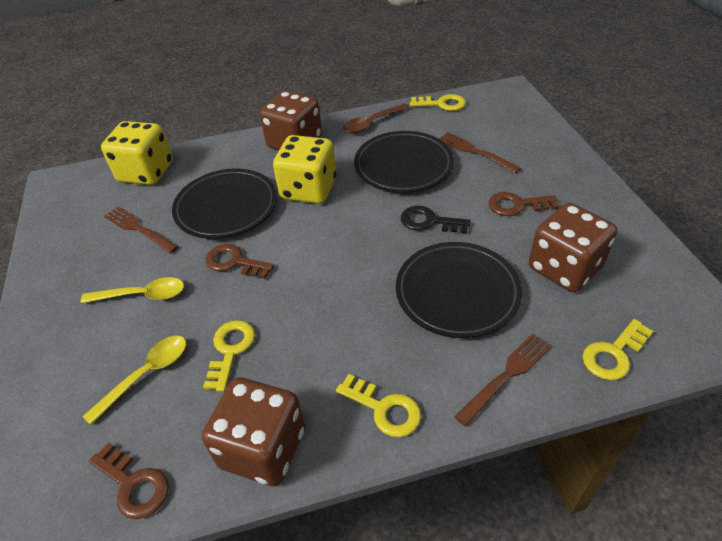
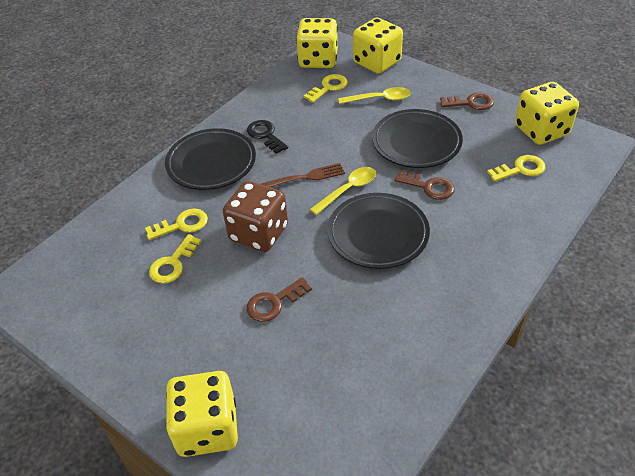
brown dice: 3 -> 1
brown fork: 3 -> 1
brown spoon: 1 -> 0
yellow dice: 2 -> 4

